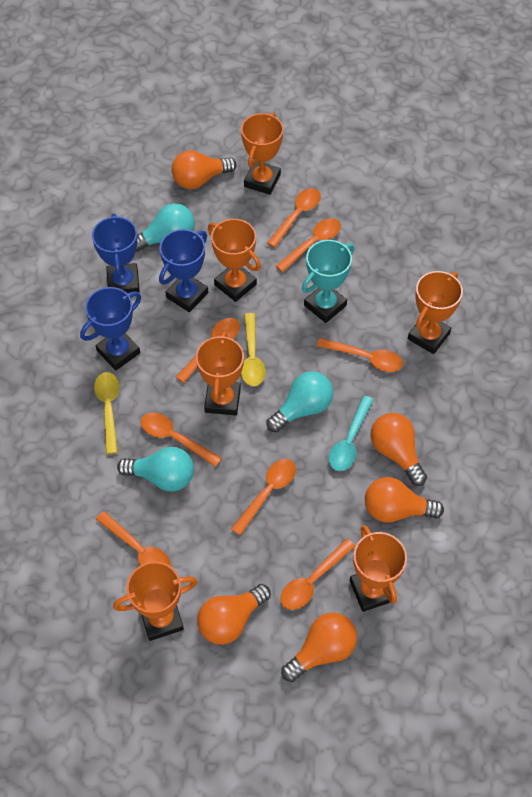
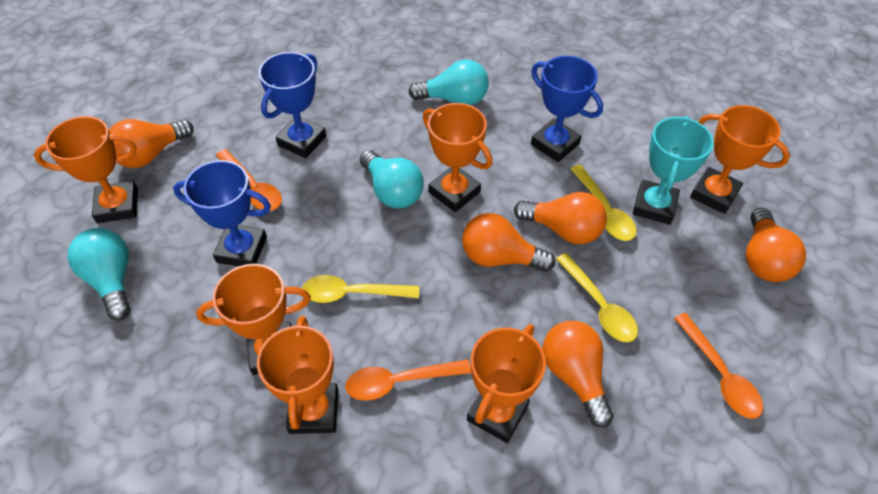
orange spoon: 8 -> 3
turquoise spoon: 1 -> 0
yellow spoon: 2 -> 3

